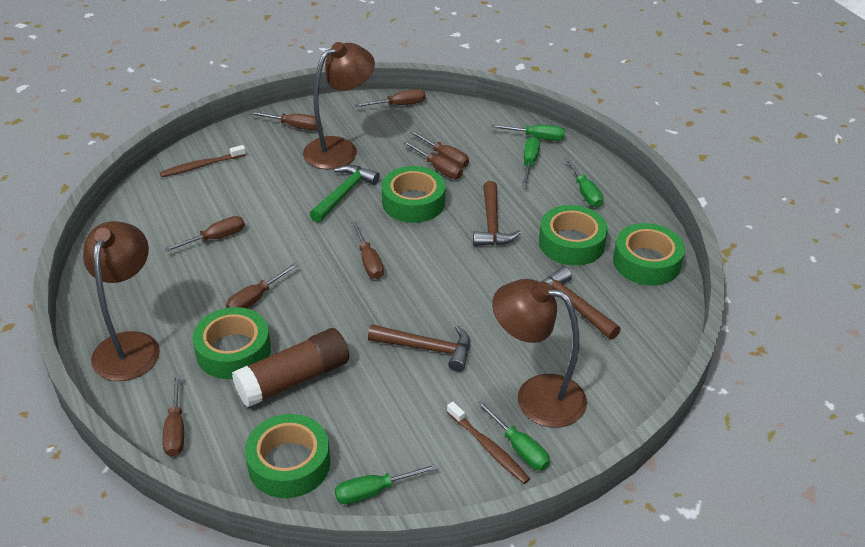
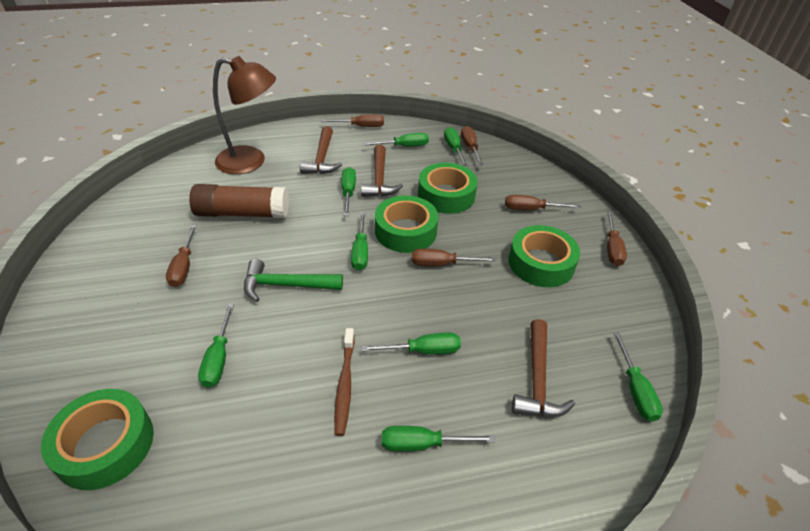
brown lamp: 3 -> 1
brown screwdriver: 8 -> 6
brown toothbrush: 2 -> 1
green screwdriver: 5 -> 8
green tape: 5 -> 4

